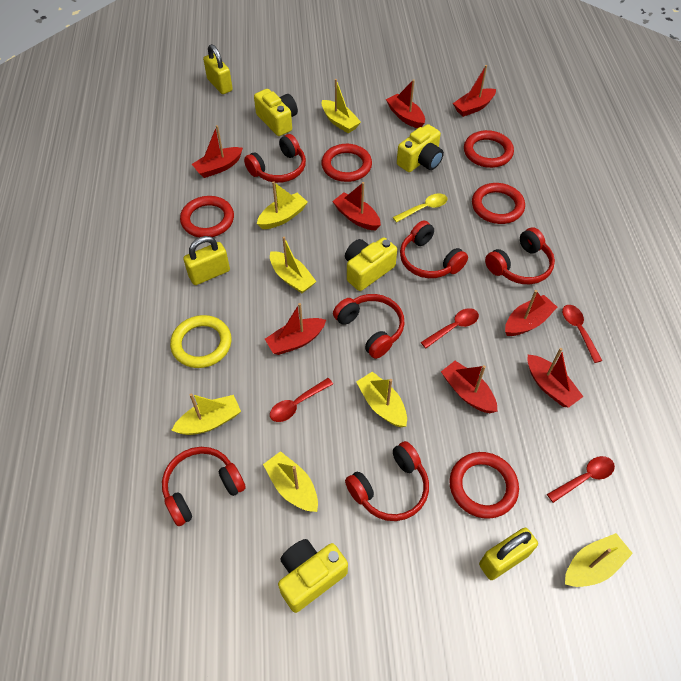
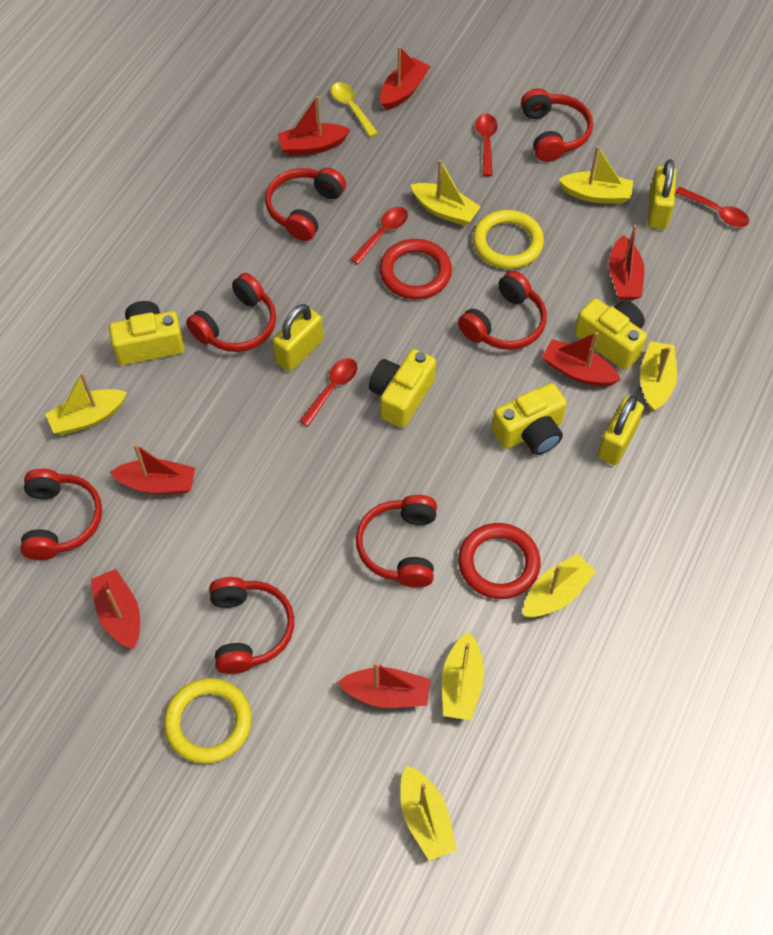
red boat: 8 -> 7
red headphones: 6 -> 7
red ring: 5 -> 2
yellow ring: 1 -> 2

